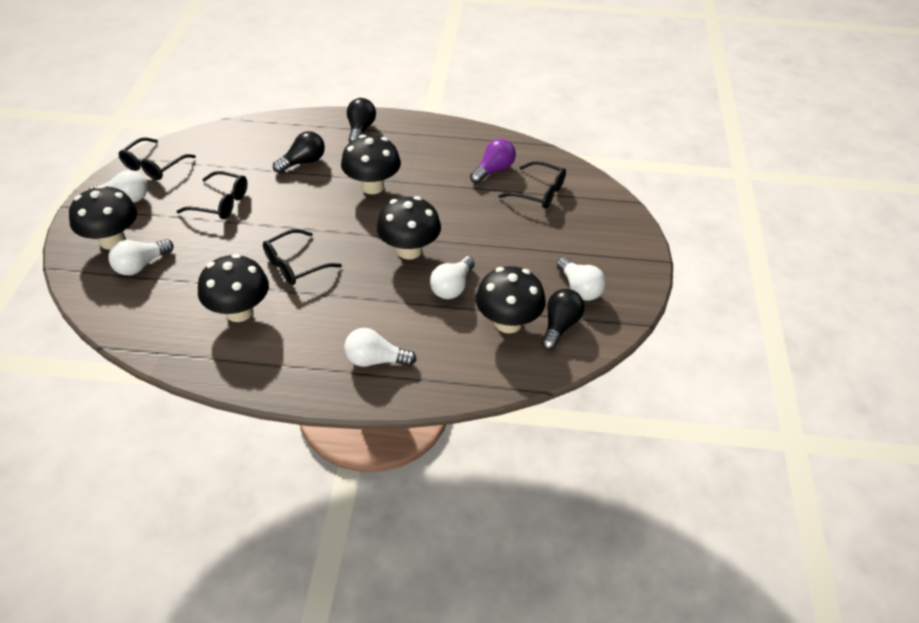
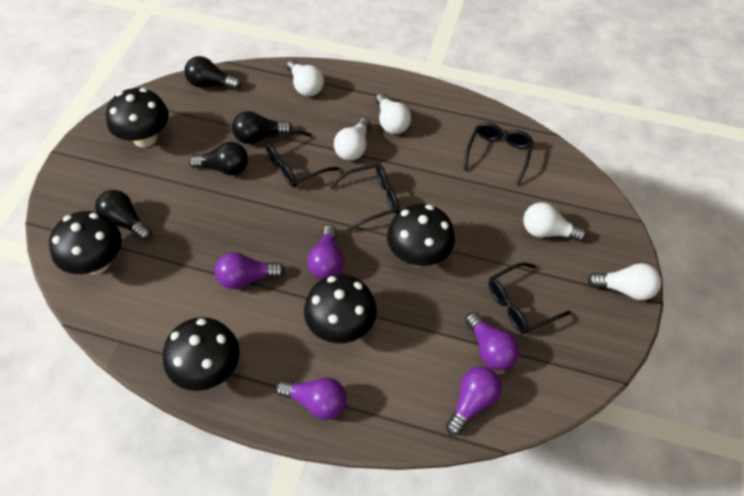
black light bulb: 3 -> 4
purple light bulb: 1 -> 5

